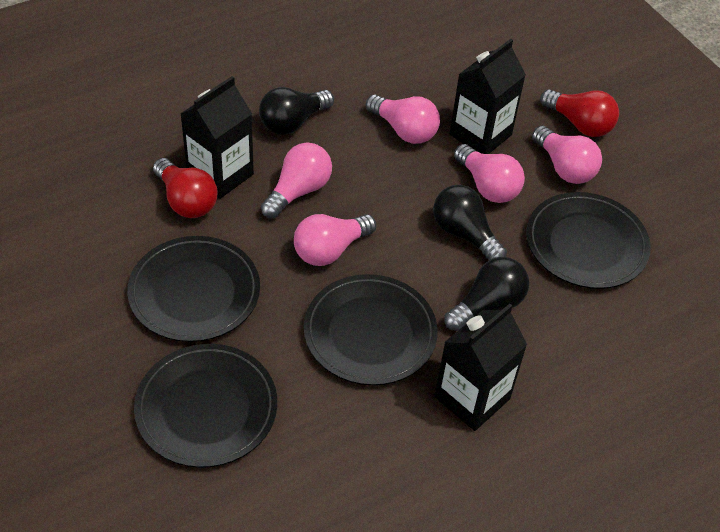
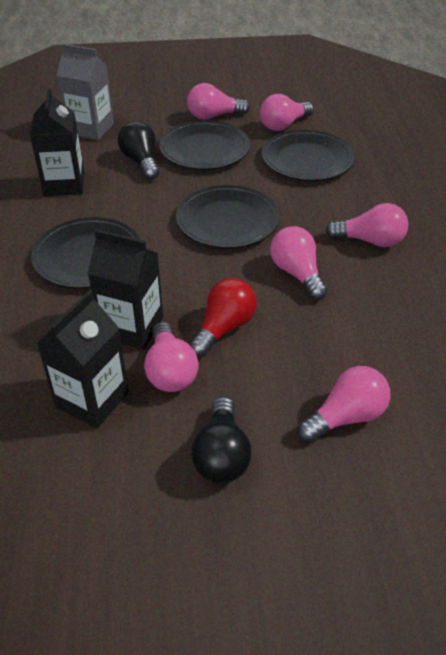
black light bulb: 3 -> 2
grey carton: 0 -> 1
pink light bulb: 5 -> 6
red light bulb: 2 -> 1

